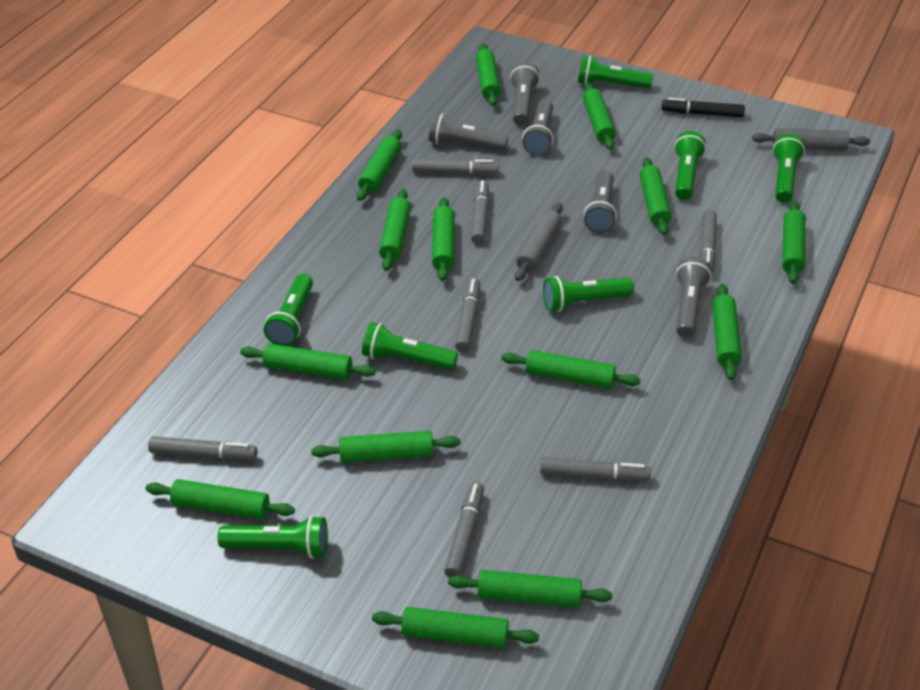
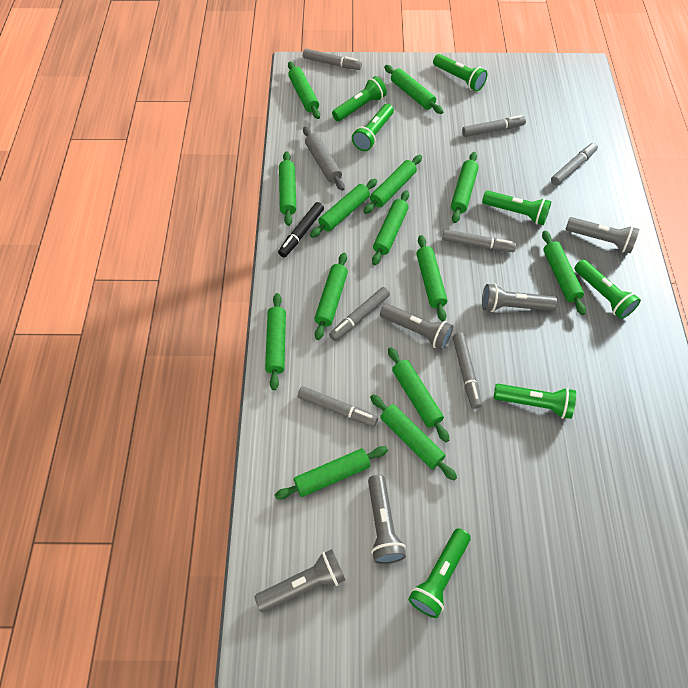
grey rolling pin: 2 -> 1

